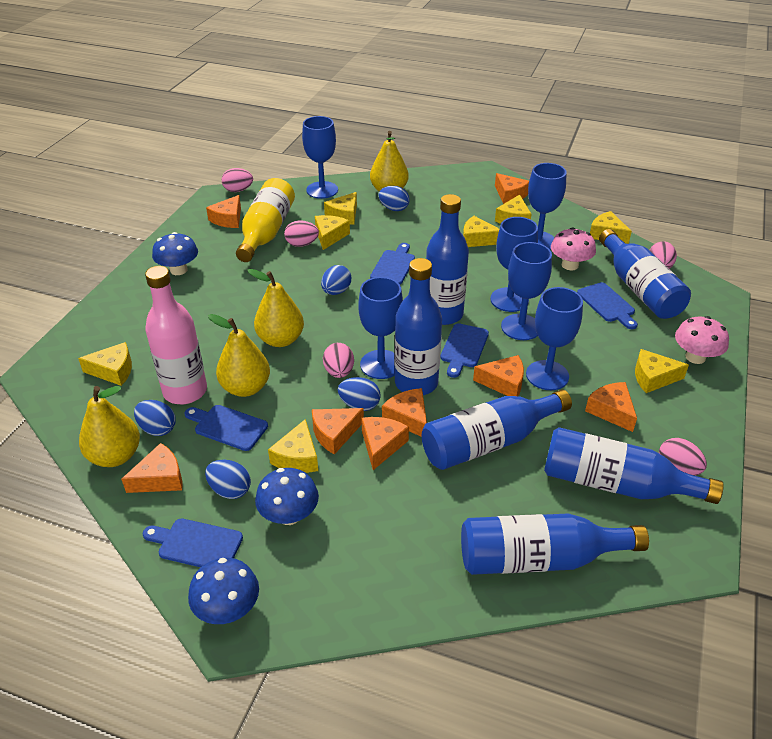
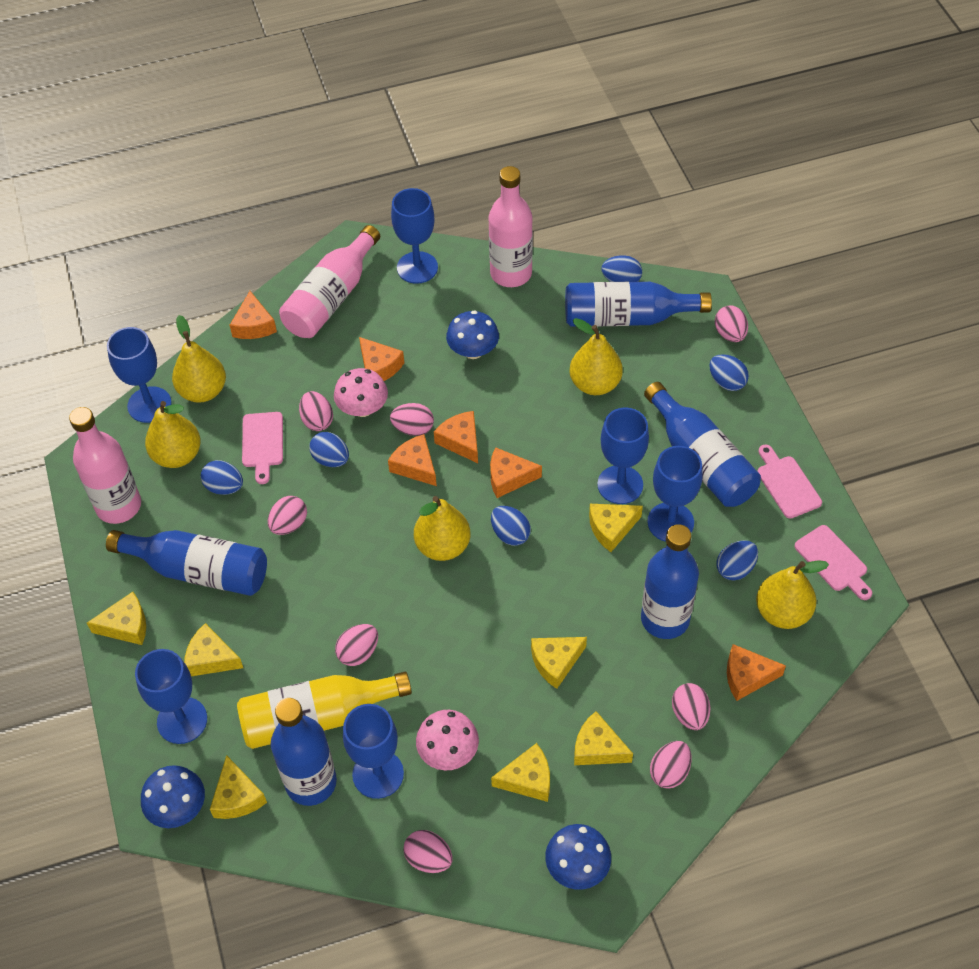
blue bottle: 6 -> 5
blue cutting board: 5 -> 0
blue egg: 5 -> 6
orange cheese: 8 -> 6
pink bottle: 1 -> 3
pink cutting board: 0 -> 3
pink egg: 5 -> 8
yellow cheese: 8 -> 7
yellow pear: 4 -> 5

